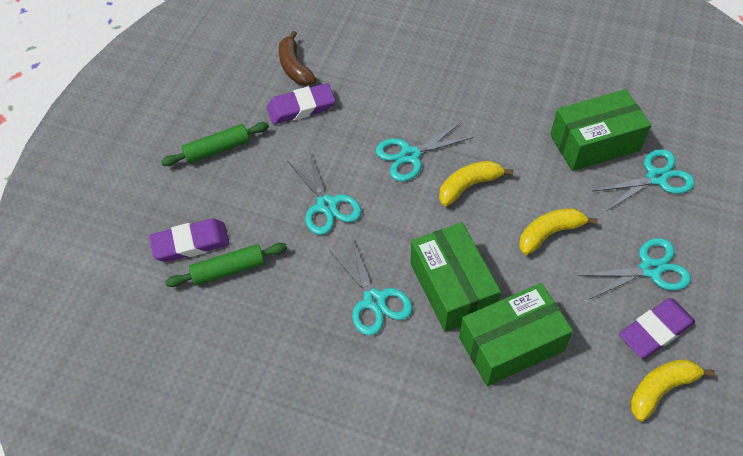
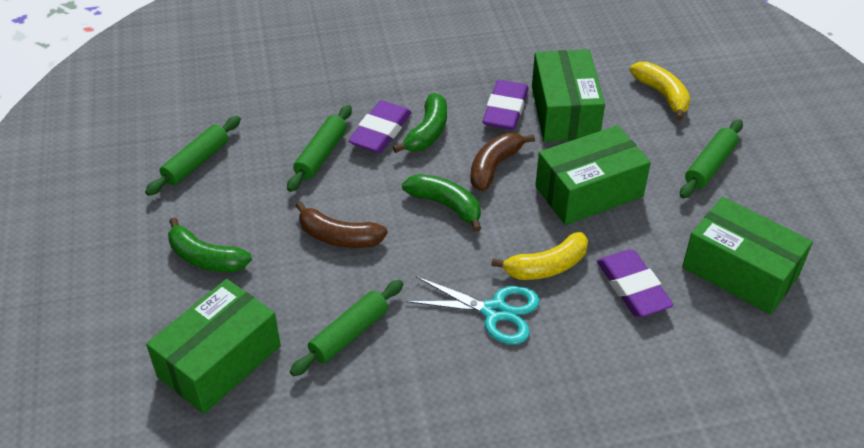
brown banana: 1 -> 2
green banana: 0 -> 3
green box: 3 -> 4
green rolling pin: 2 -> 4
turquoise scissors: 5 -> 1
yellow banana: 3 -> 2

